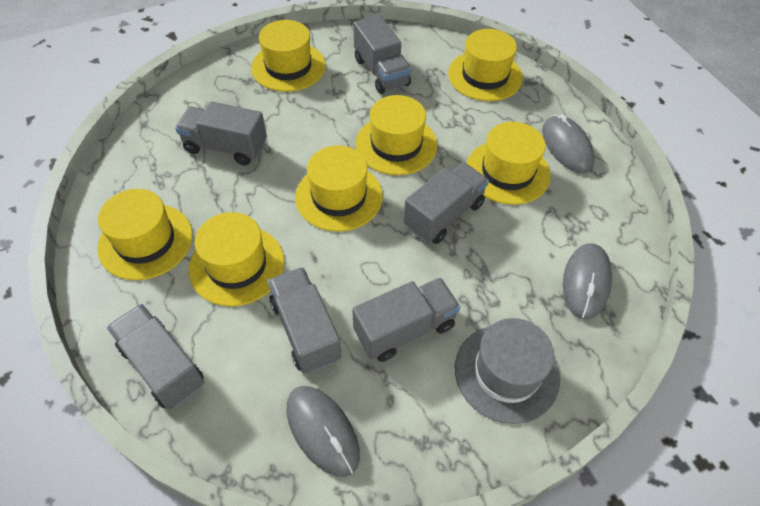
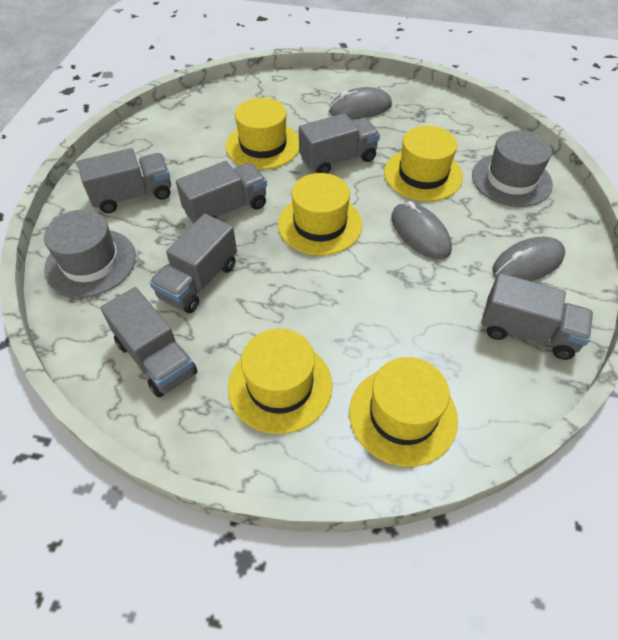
grey hat: 1 -> 2
yellow hat: 7 -> 5

